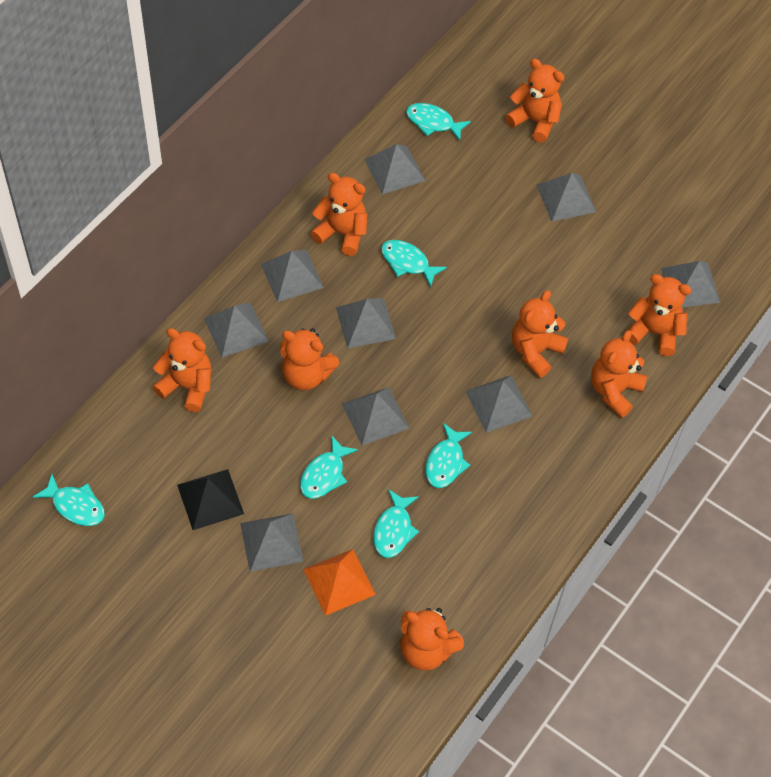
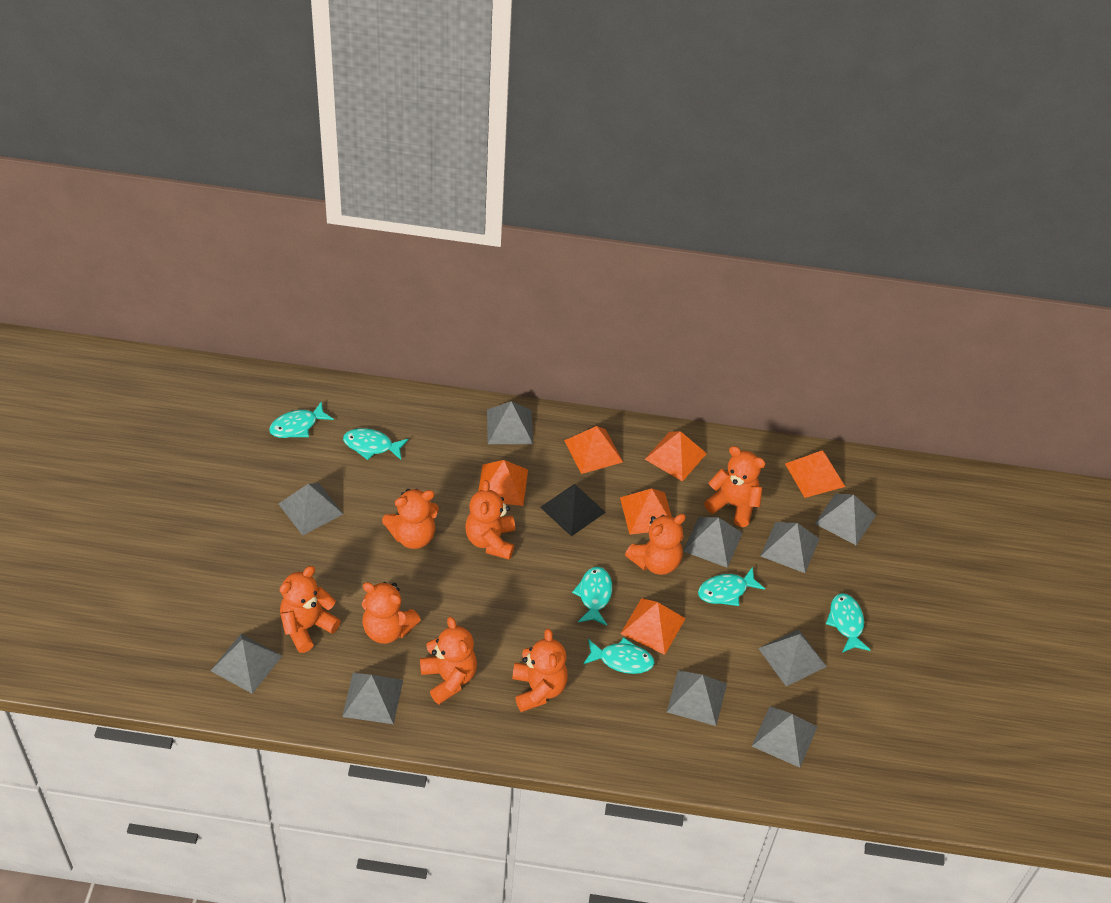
grey pyramid: 9 -> 10
orange pyramid: 1 -> 6

